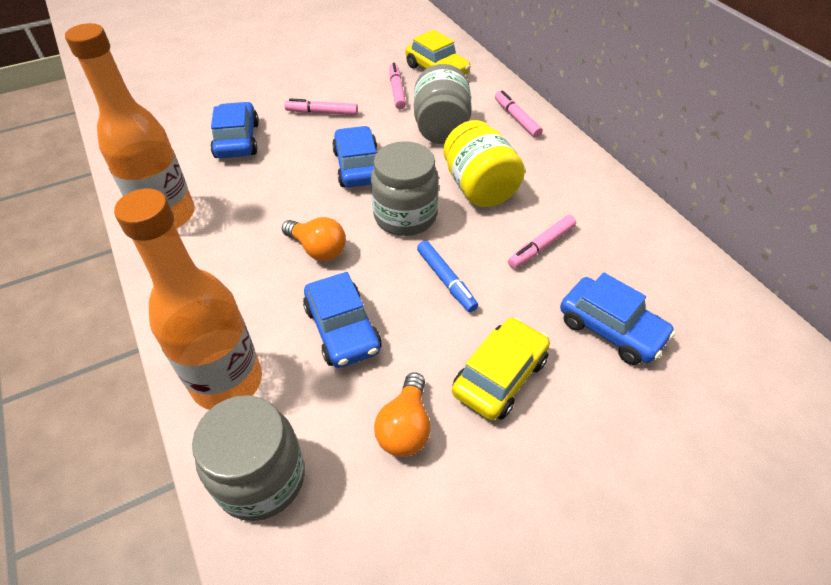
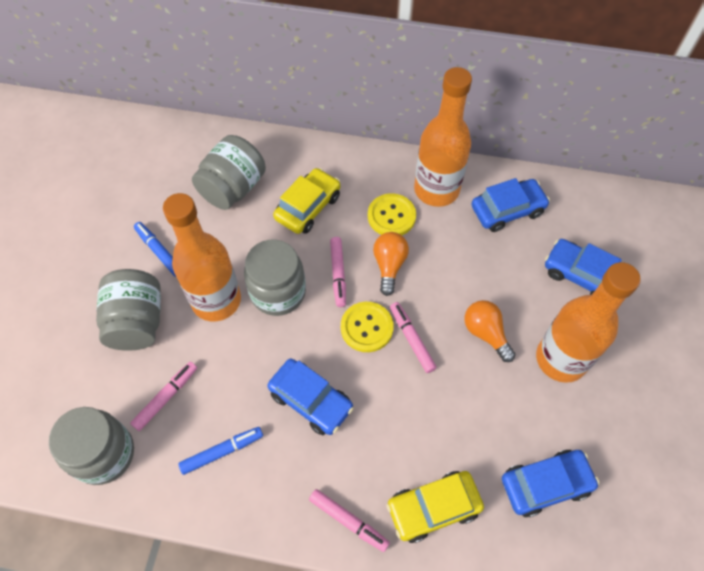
blue marker: 1 -> 2
grey jar: 3 -> 4
orange bottle: 2 -> 3
yellow button: 0 -> 2
yellow jar: 1 -> 0

